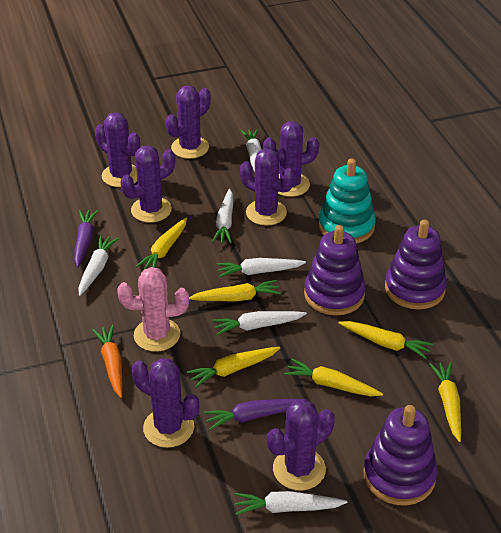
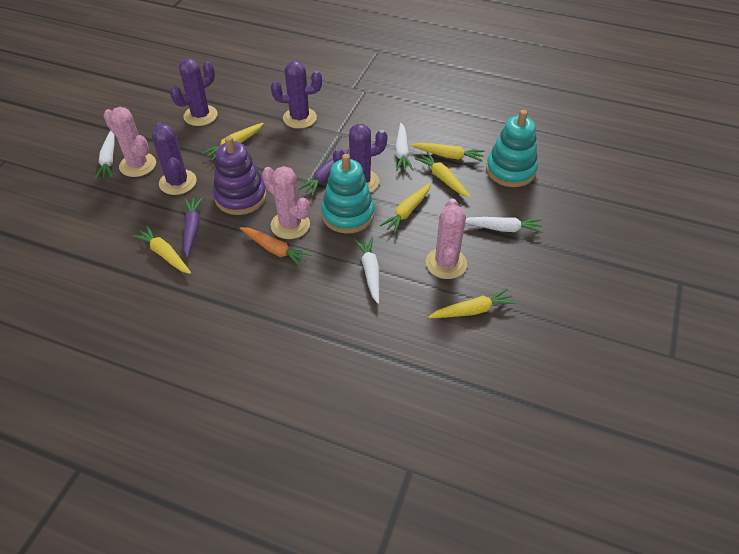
pink cactus: 1 -> 3
purple cactus: 7 -> 4
purple stacking toy: 3 -> 1
turquoise stacking toy: 1 -> 2
white carrot: 6 -> 4

